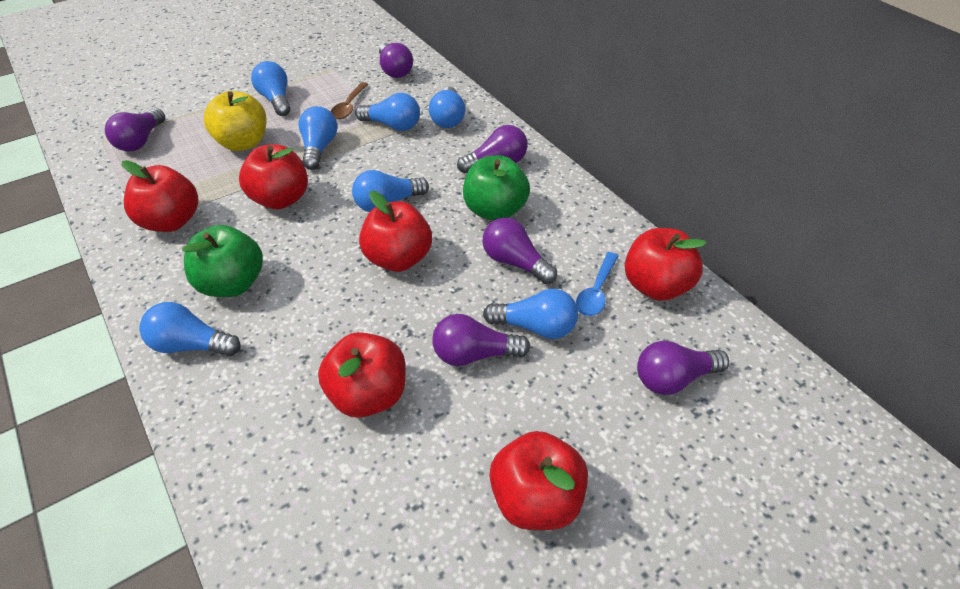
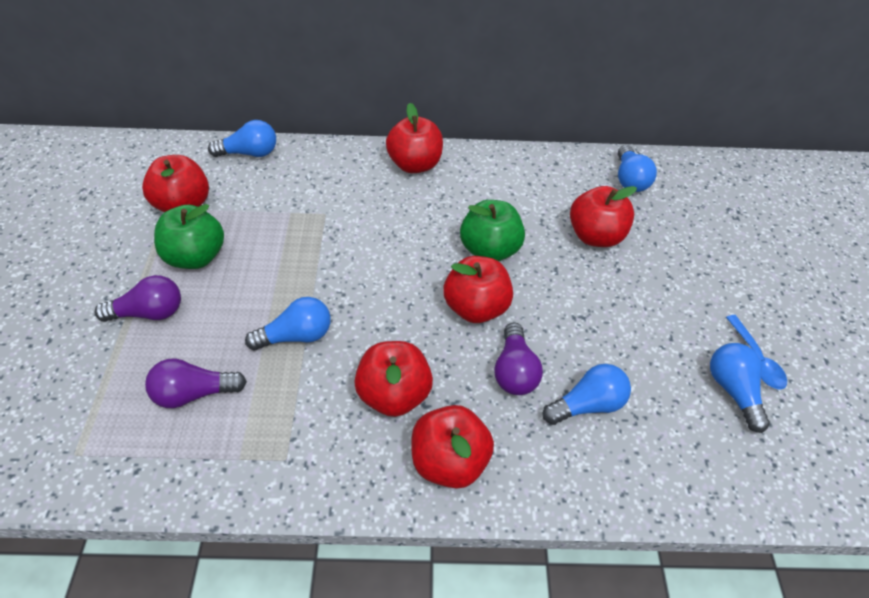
blue light bulb: 7 -> 5
brown spoon: 1 -> 0
purple light bulb: 6 -> 3
yellow apple: 1 -> 0

